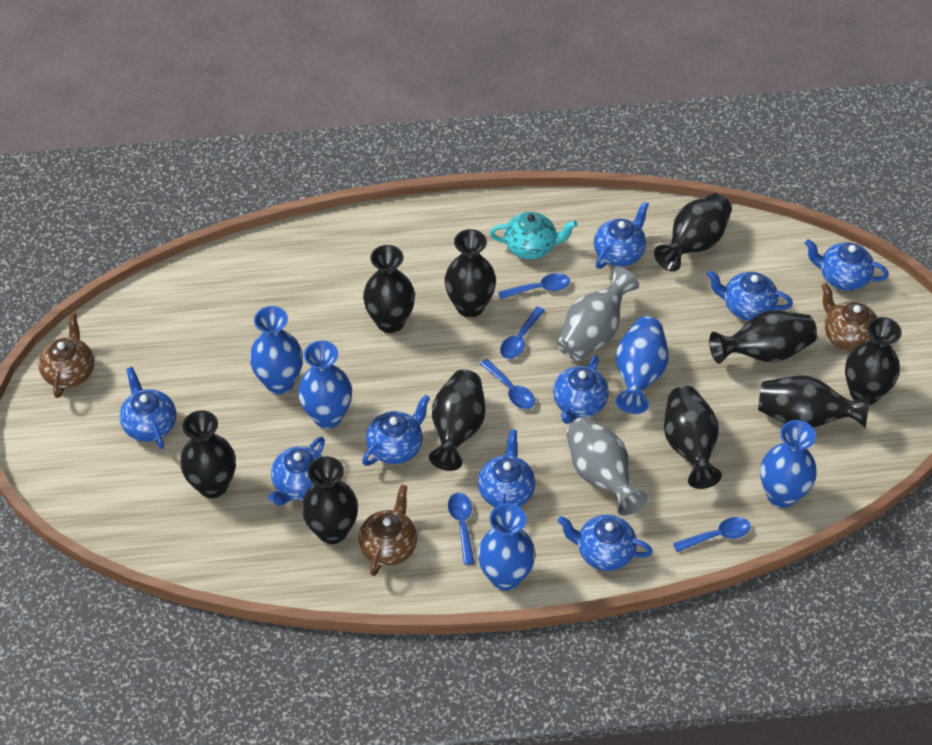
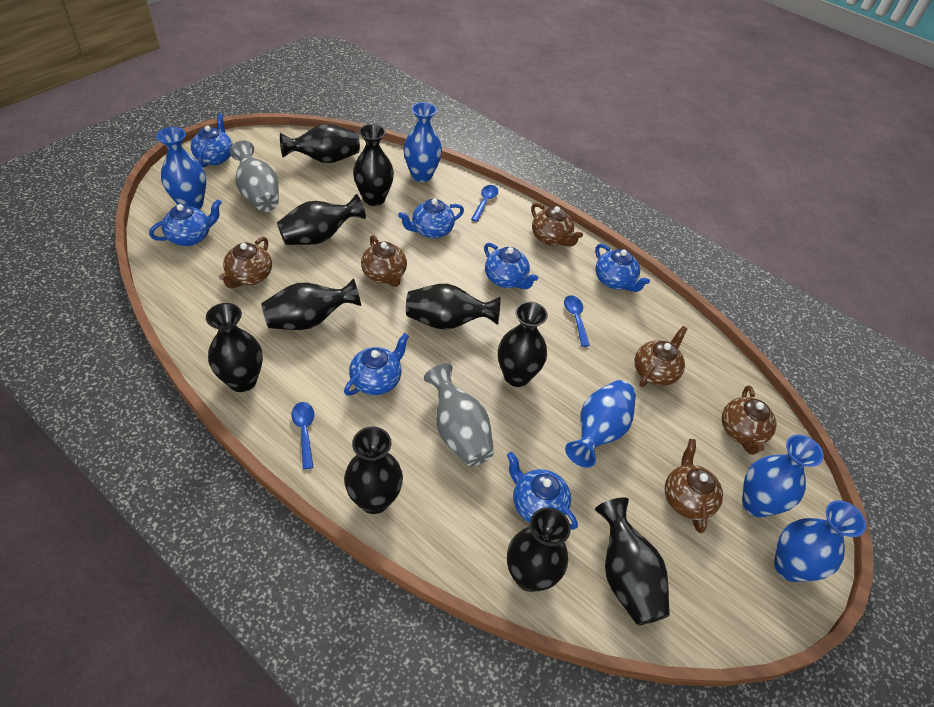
blue spoon: 5 -> 3
blue teapot: 9 -> 7
brown teapot: 3 -> 6
turquoise teapot: 1 -> 0

